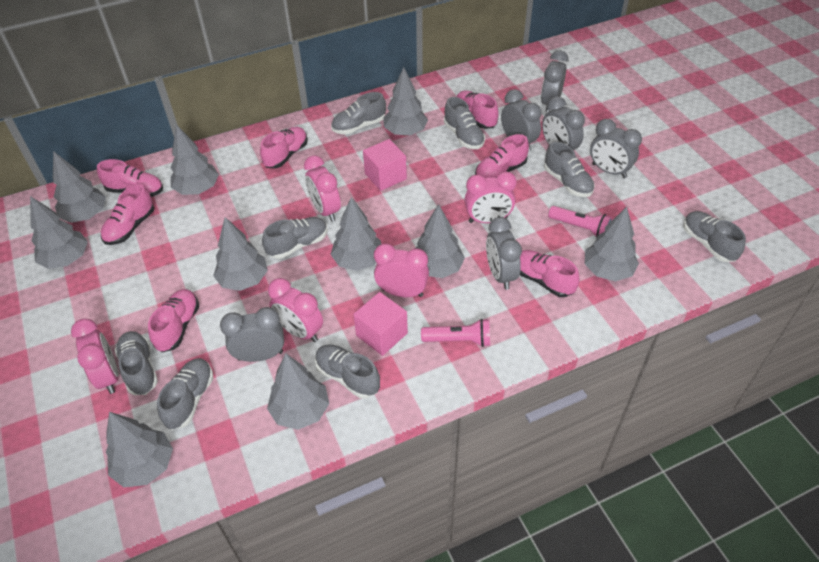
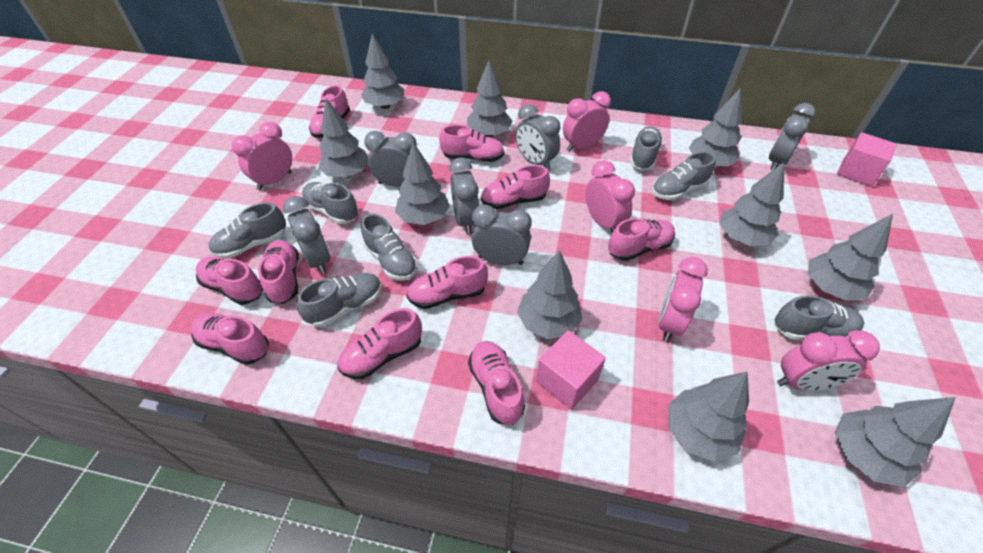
grey shoe: 8 -> 7
pink flashlight: 2 -> 0
pink shoe: 7 -> 10

